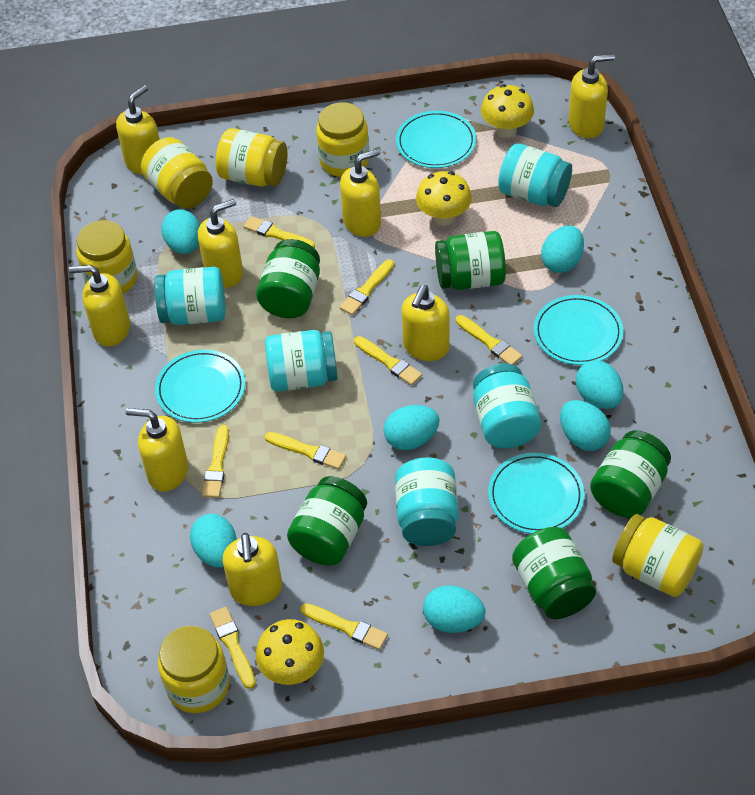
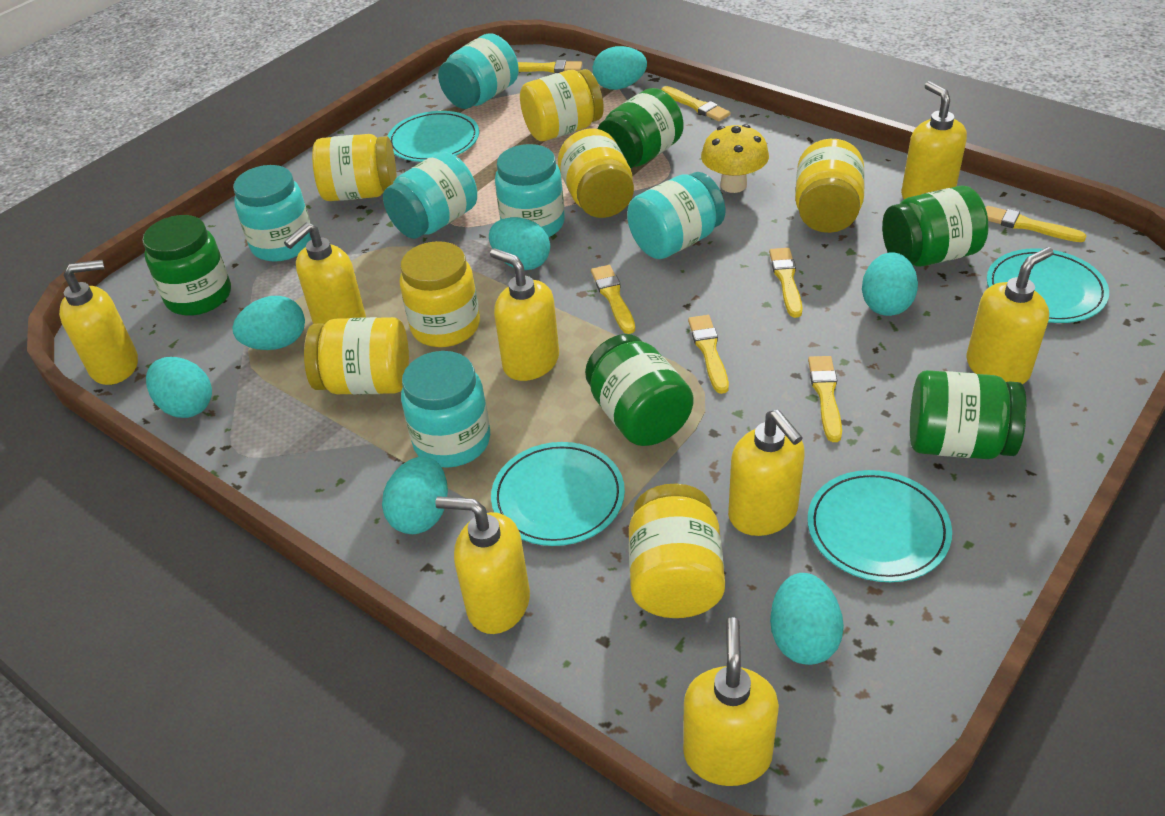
turquoise jar: 5 -> 6
yellow brush: 8 -> 7
yellow jar: 6 -> 7
yellow mushroom: 3 -> 1

